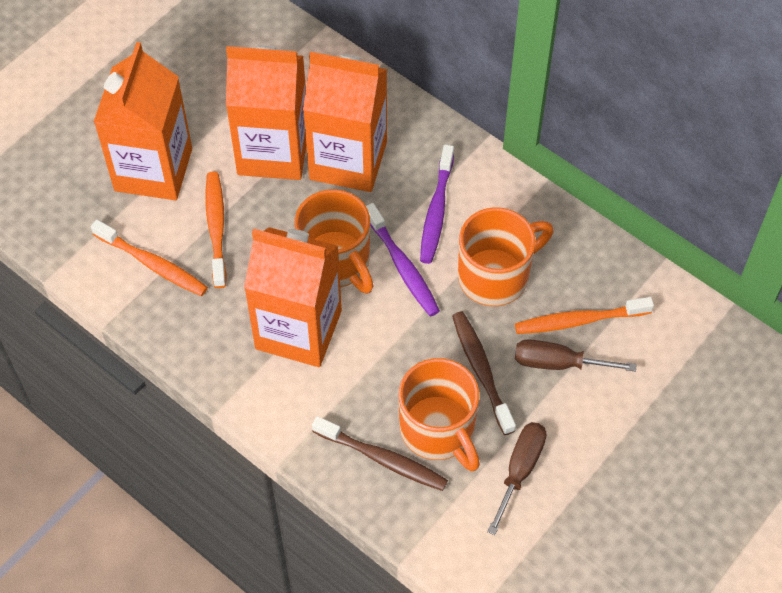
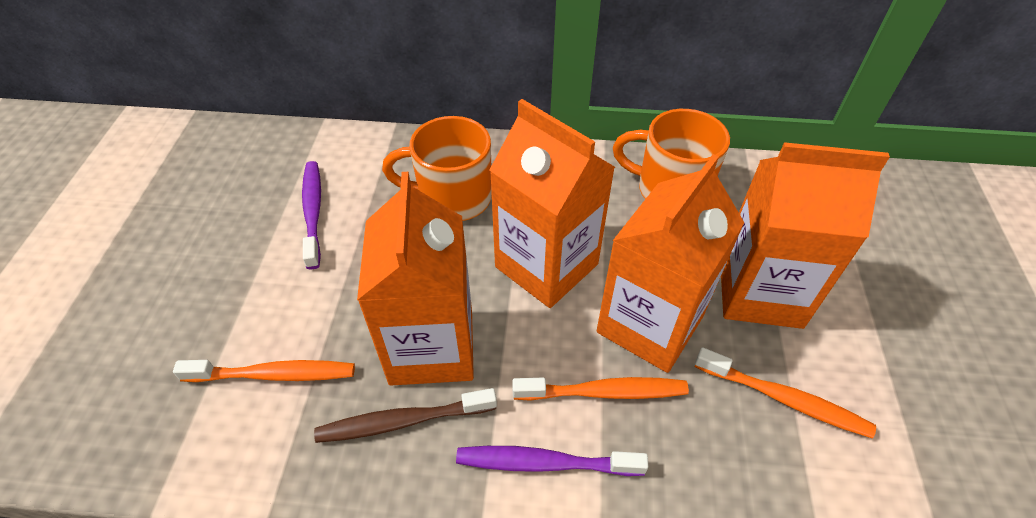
brown screwdriver: 2 -> 0
brown toothbrush: 2 -> 1
orange mug: 3 -> 2

